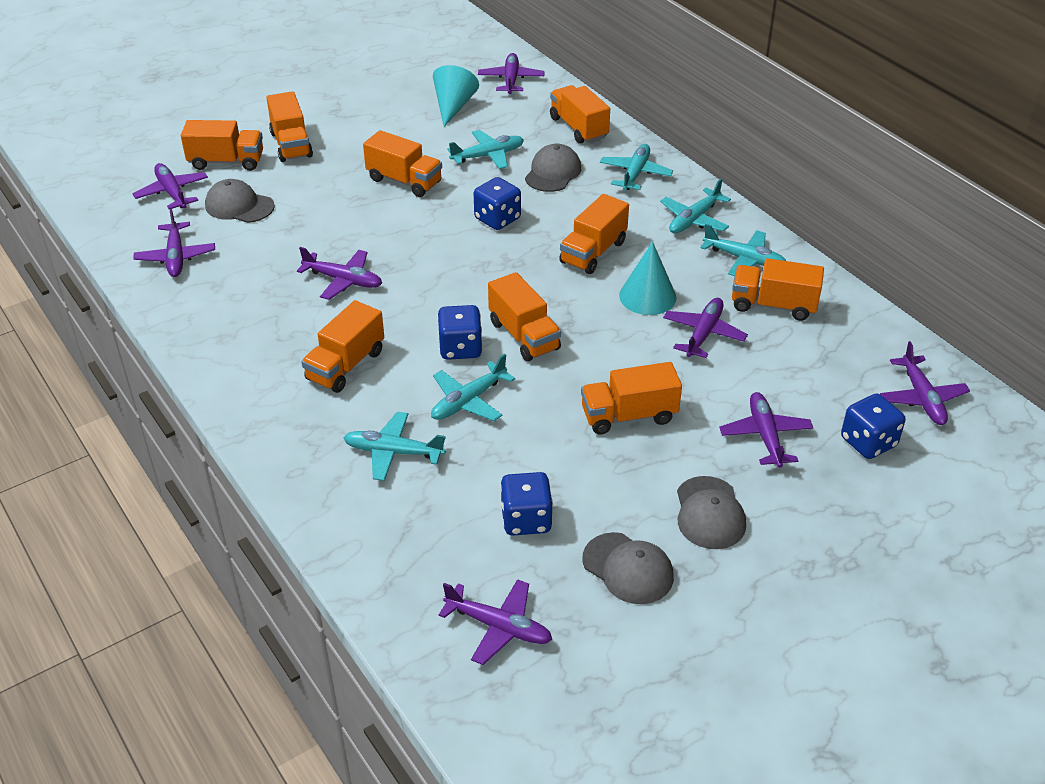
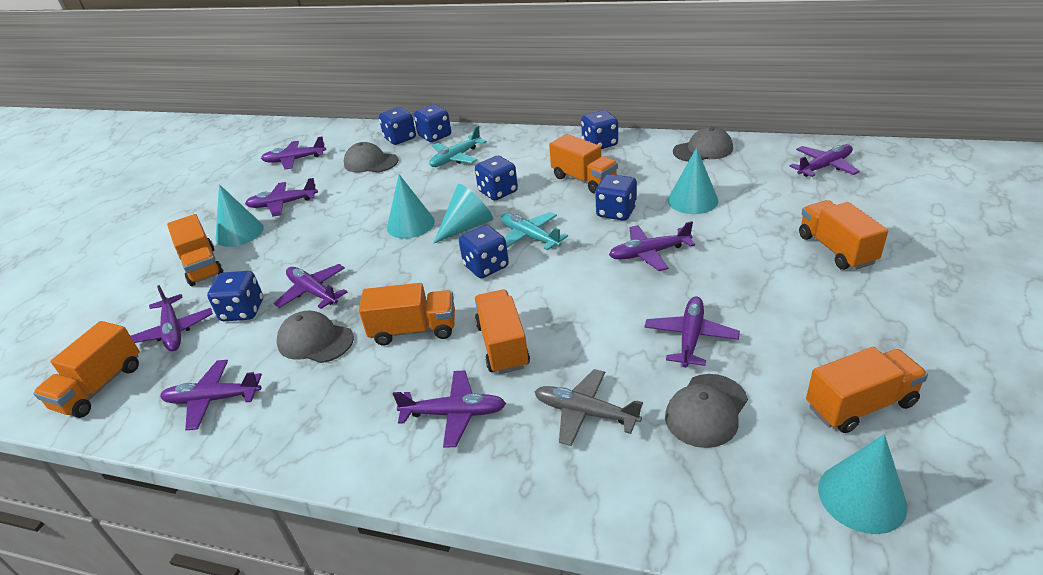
blue dice: 4 -> 7
grey plane: 0 -> 1
orange truck: 9 -> 7
purple plane: 8 -> 9
turquoise cone: 2 -> 5
turquoise plane: 6 -> 2

